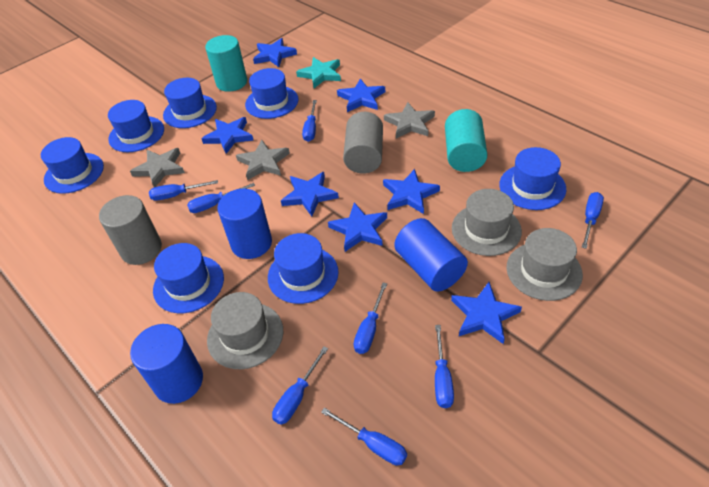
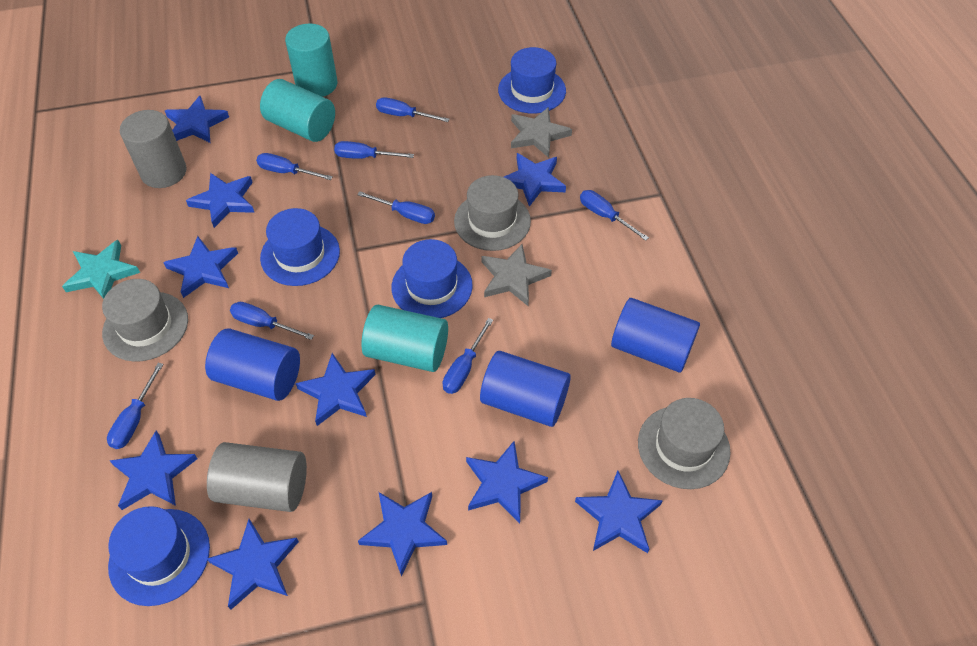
blue hat: 7 -> 4
blue star: 7 -> 10
grey star: 3 -> 2
turquoise cylinder: 2 -> 3

